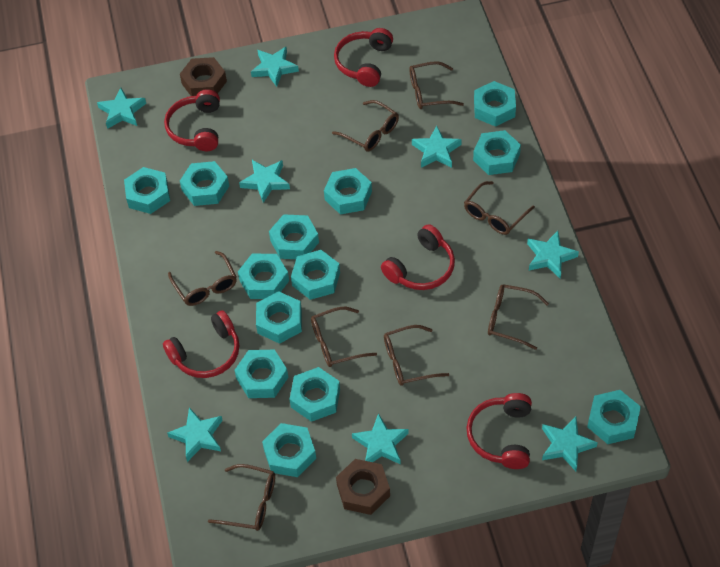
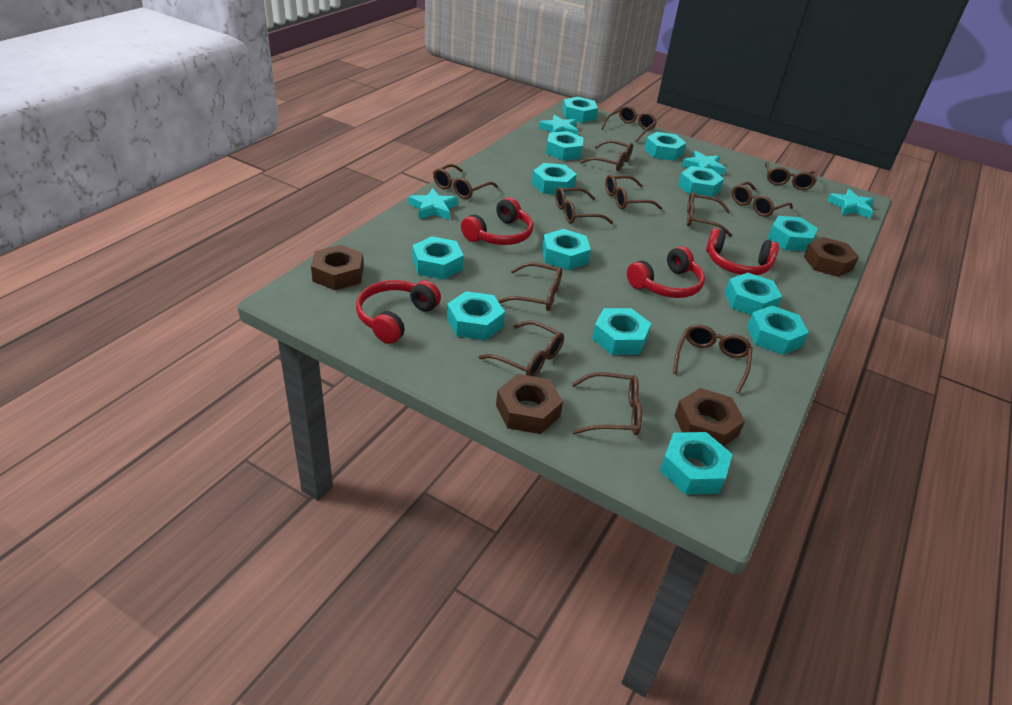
brown glasses: 8 -> 12
brown nut: 2 -> 4
red headphones: 5 -> 4
turquoise star: 8 -> 4

